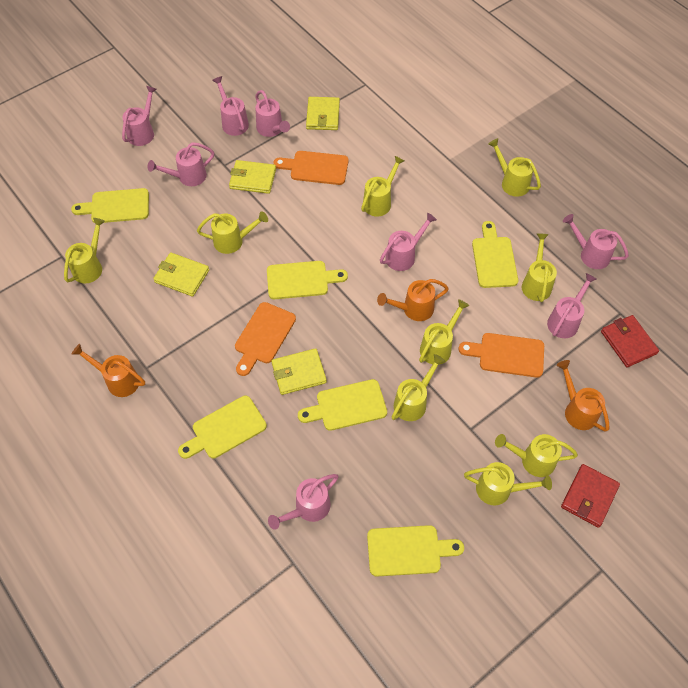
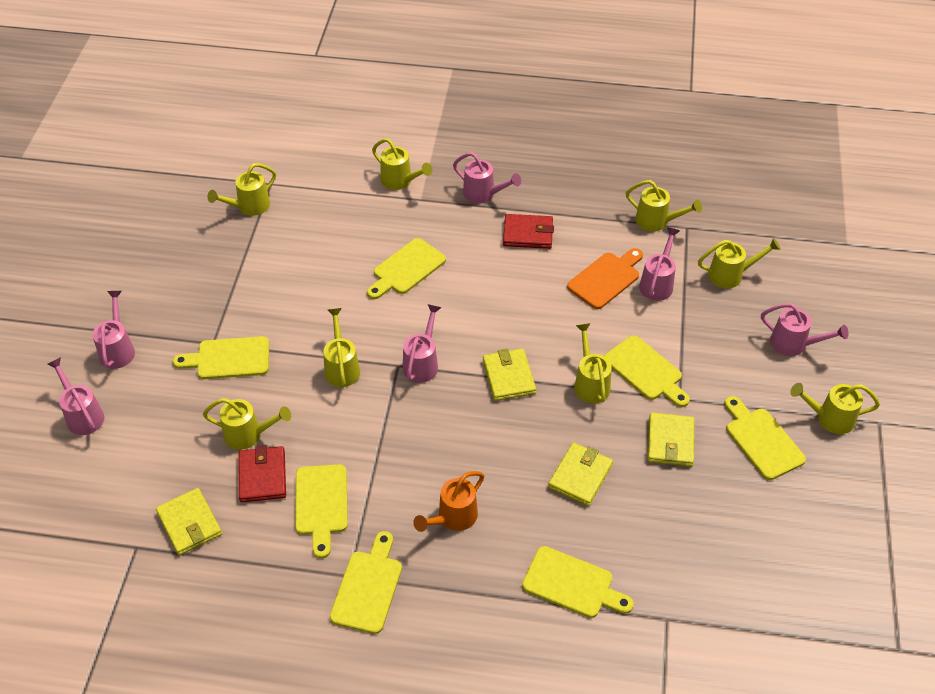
orange cutting board: 3 -> 1
orange watering can: 3 -> 1
pink watering can: 8 -> 6
yellow cutting board: 6 -> 7
yellow watering can: 9 -> 8

